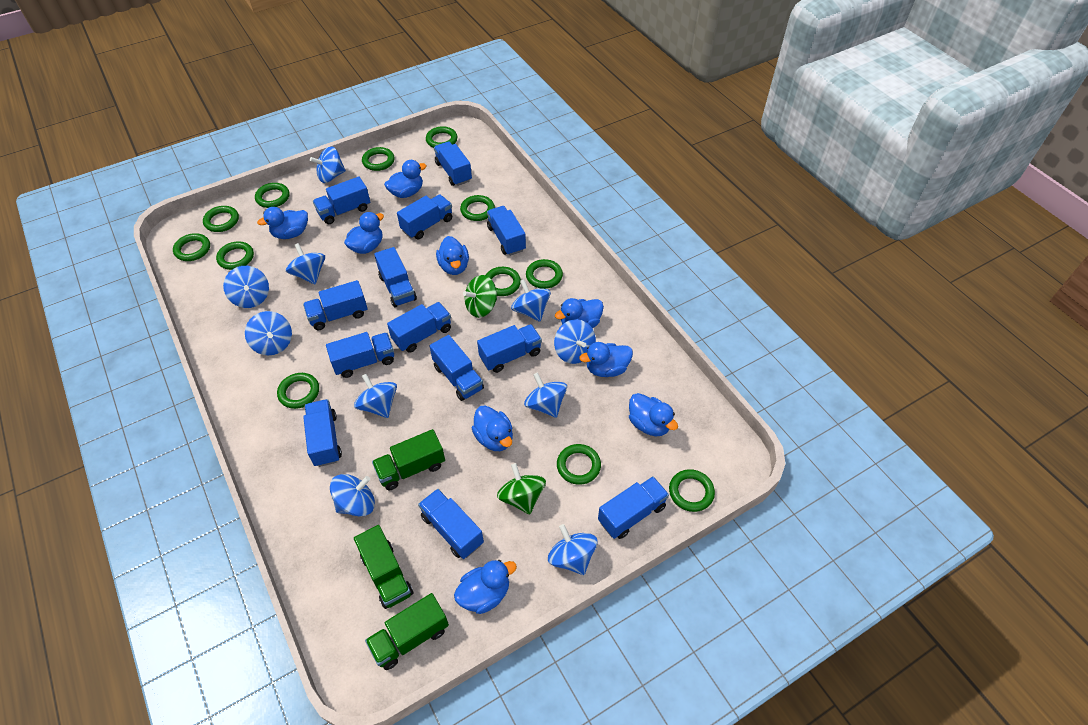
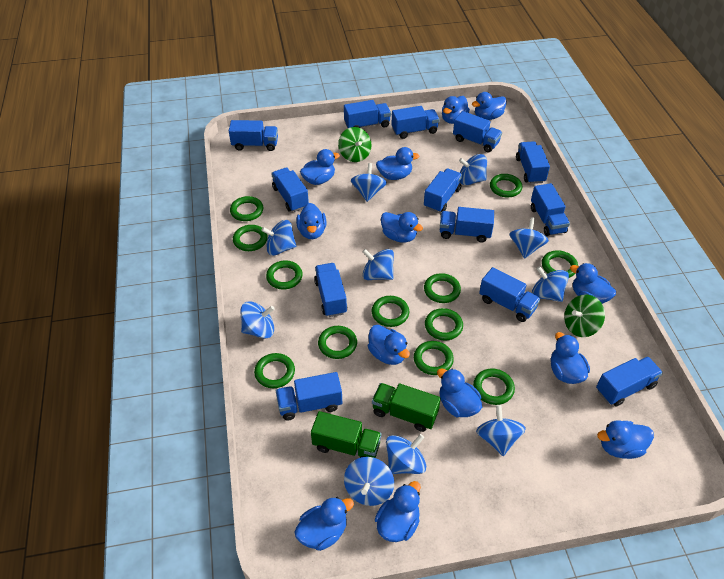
blue duck: 9 -> 13
green truck: 3 -> 2

